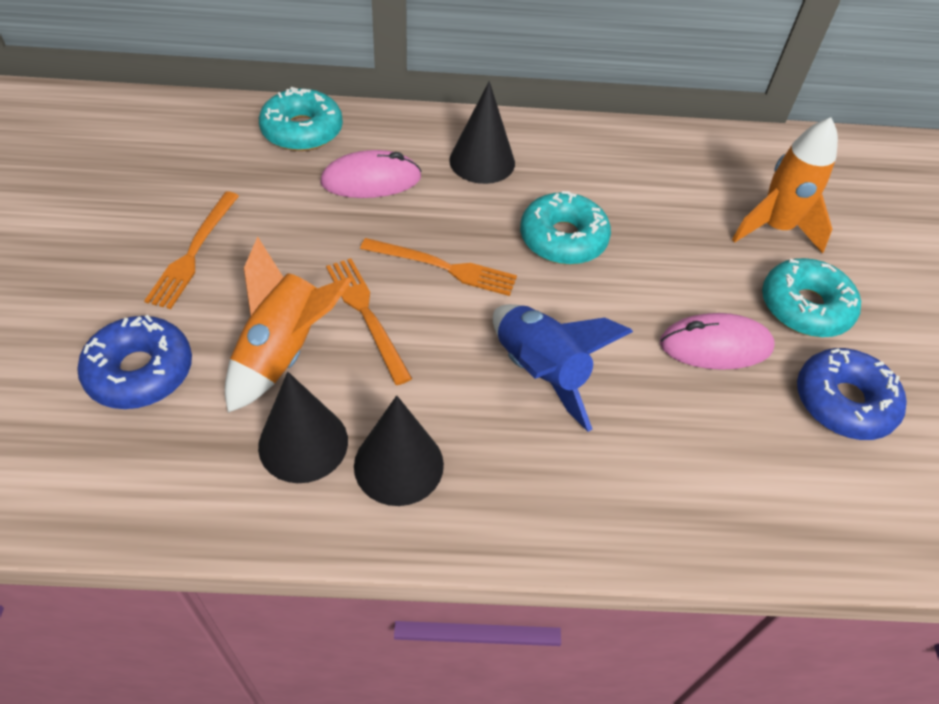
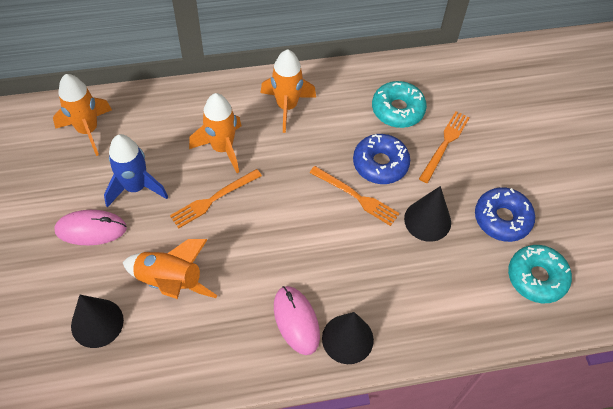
orange rocket: 2 -> 4
turquoise donut: 3 -> 2

